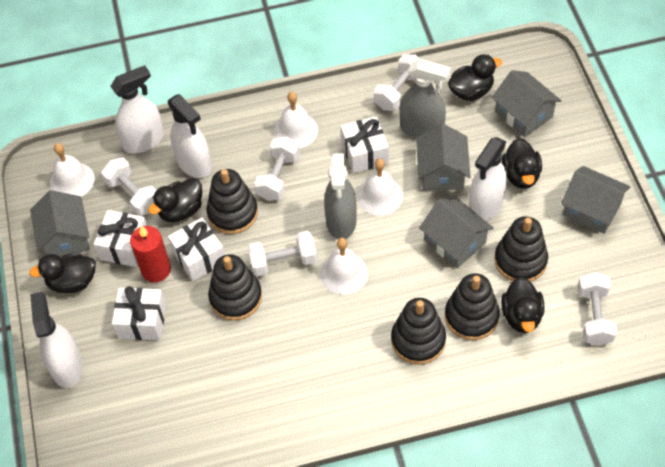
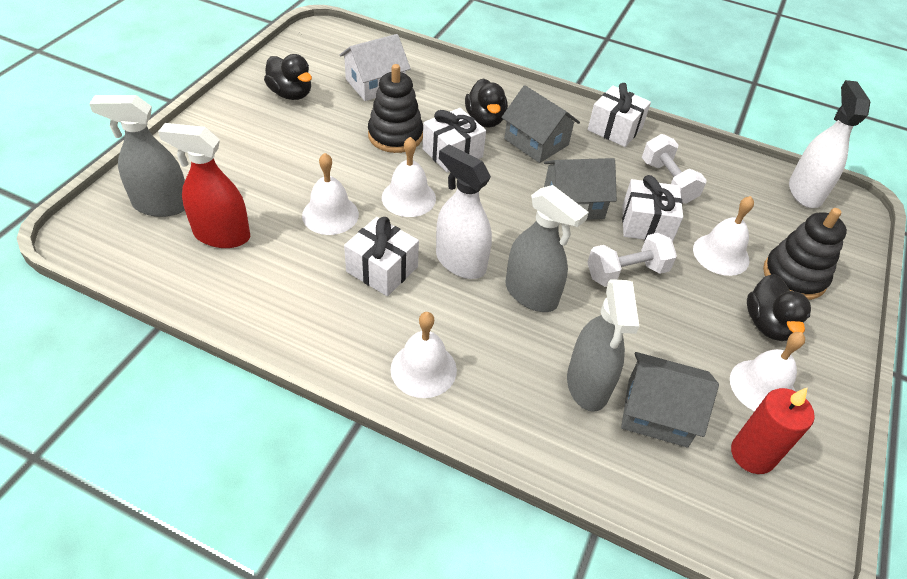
black duck: 5 -> 3
black stacking toy: 5 -> 2
grey house: 5 -> 3
grey spray bottle: 2 -> 3
red spray bottle: 0 -> 1
white bell: 4 -> 5
white dumbbell: 5 -> 2
white house: 0 -> 1
white spray bottle: 4 -> 2

